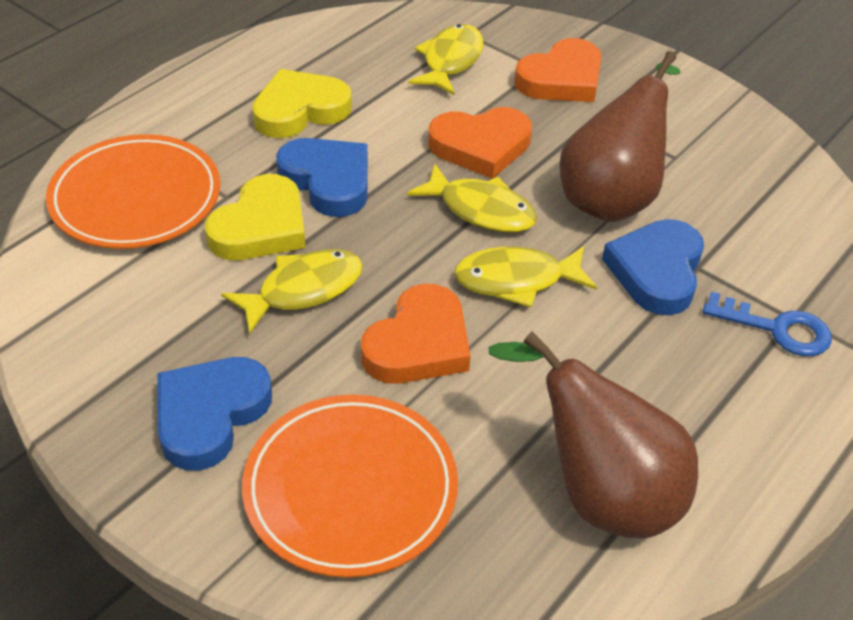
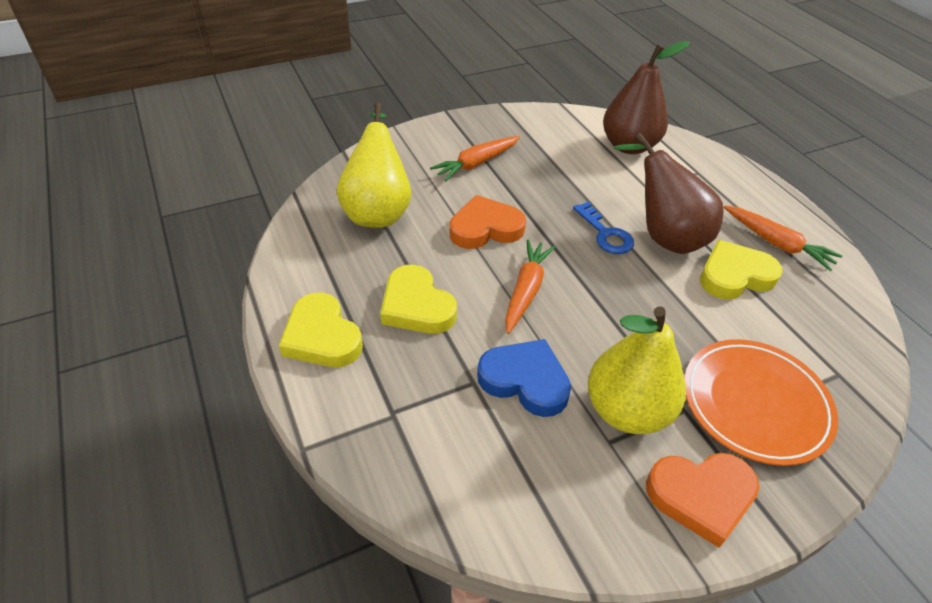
blue heart: 3 -> 1
orange carrot: 0 -> 3
orange heart: 3 -> 2
orange plate: 2 -> 1
yellow fish: 4 -> 0
yellow heart: 2 -> 3
yellow pear: 0 -> 2

